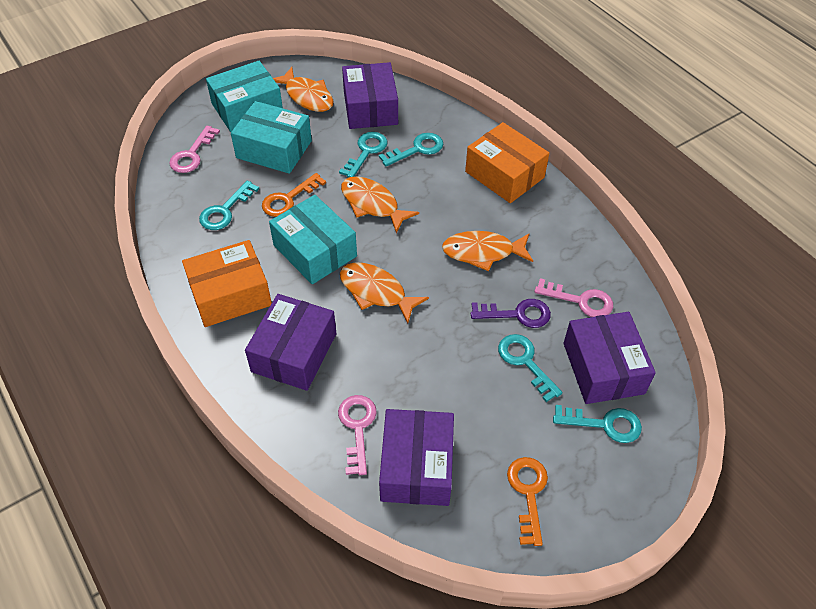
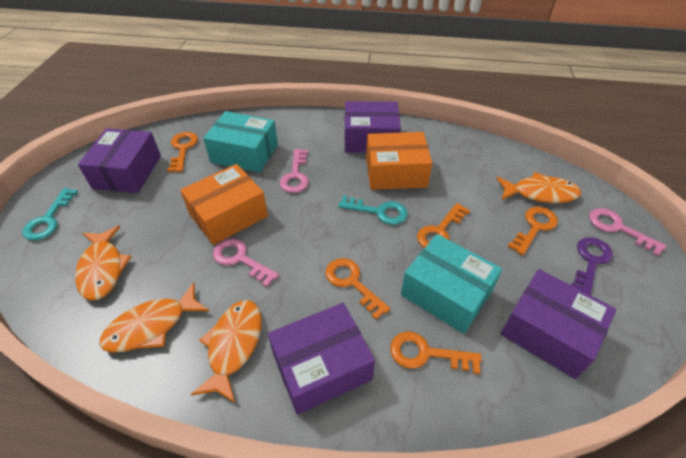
orange key: 2 -> 5
turquoise box: 3 -> 2
turquoise key: 5 -> 2

